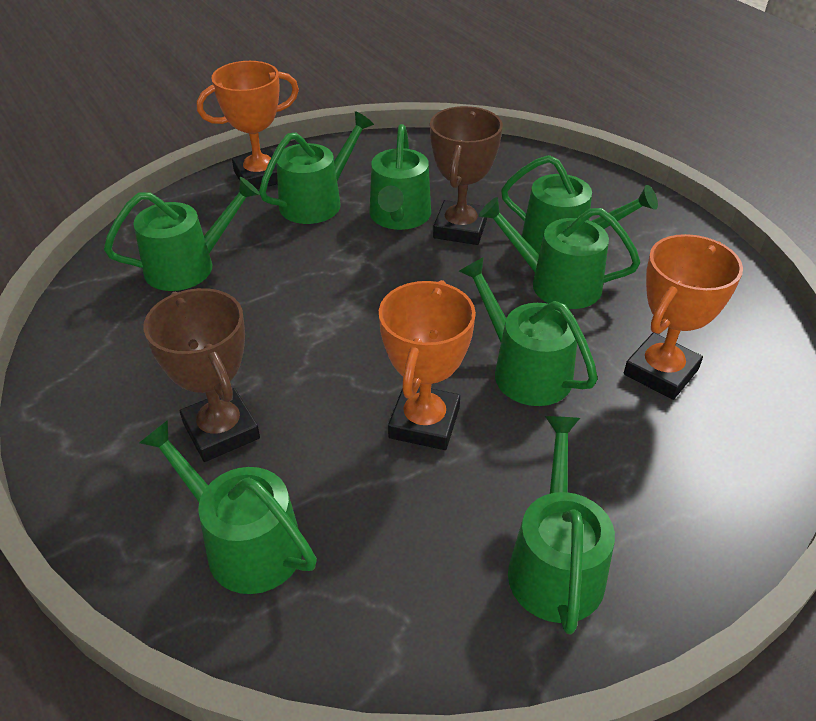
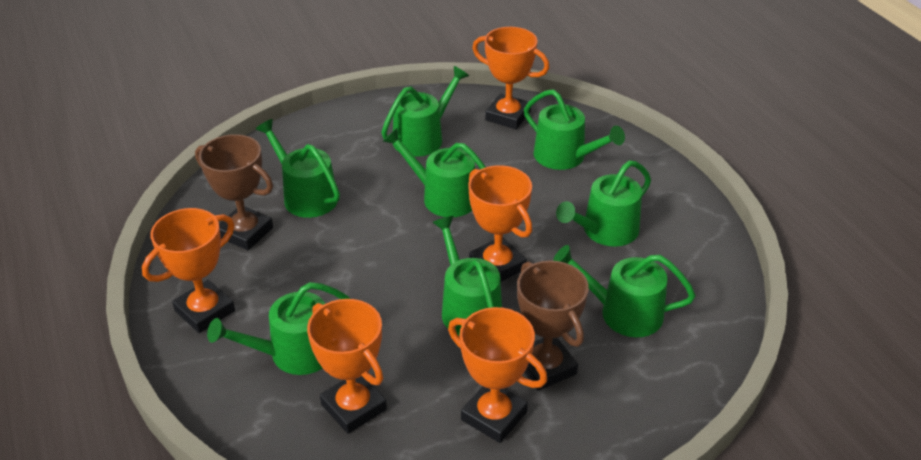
orange trophy: 3 -> 5

